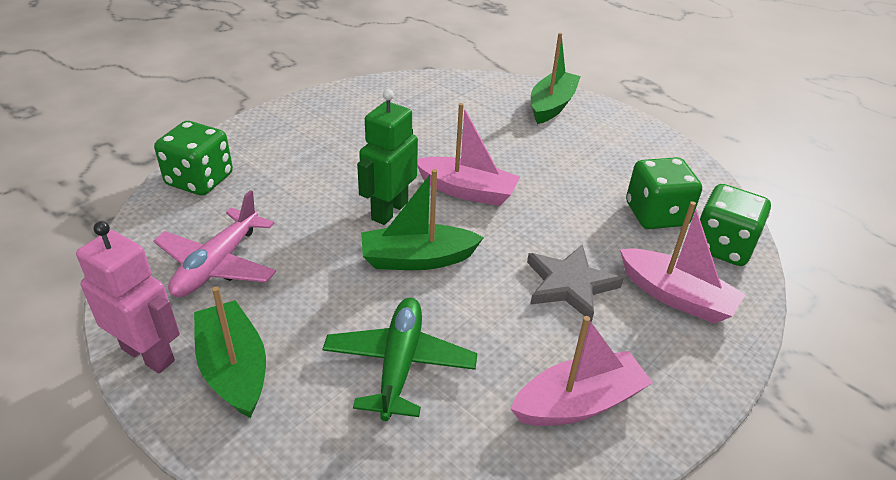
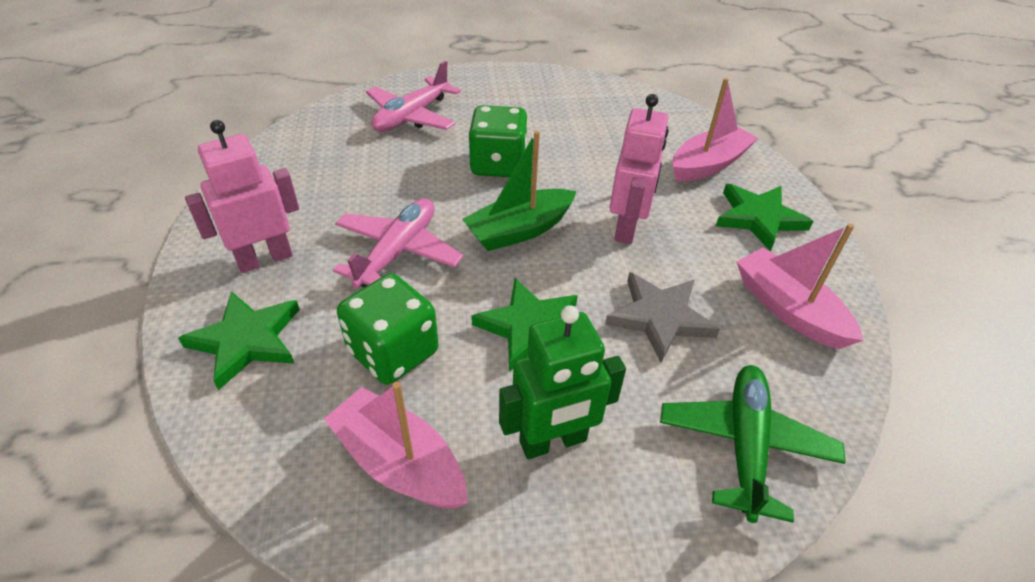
green boat: 3 -> 1
green dice: 3 -> 2
green star: 0 -> 3
pink plane: 1 -> 2
pink robot: 1 -> 2

